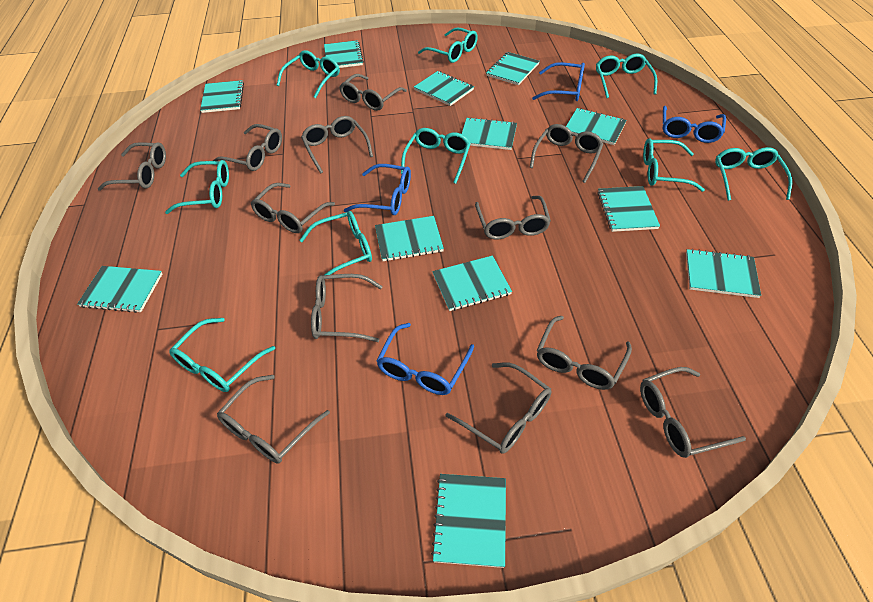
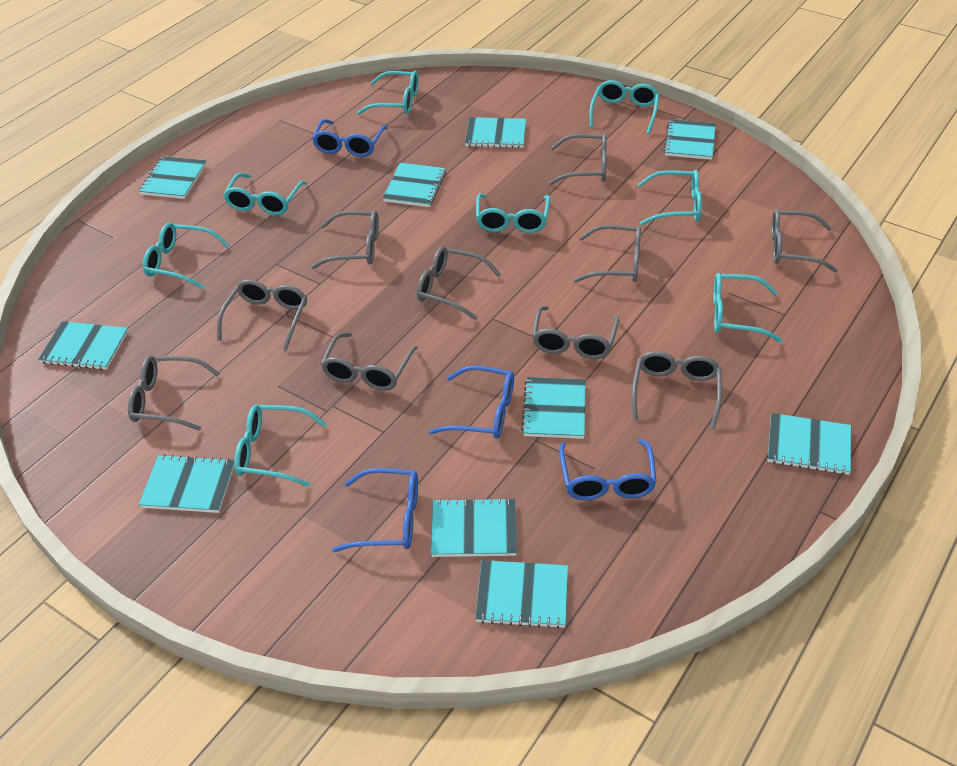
grey glasses: 12 -> 10
turquoise glasses: 9 -> 8
turquoise notebook: 12 -> 10

